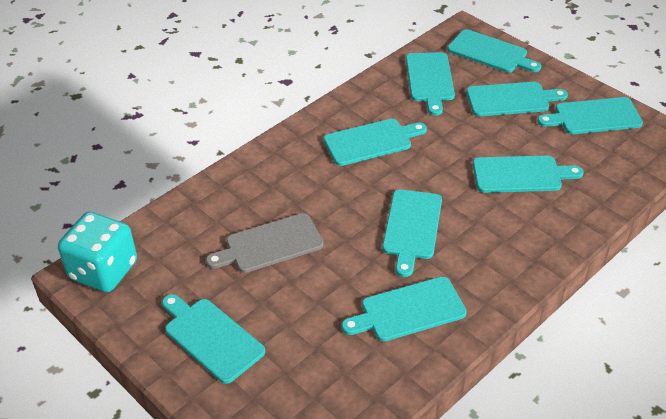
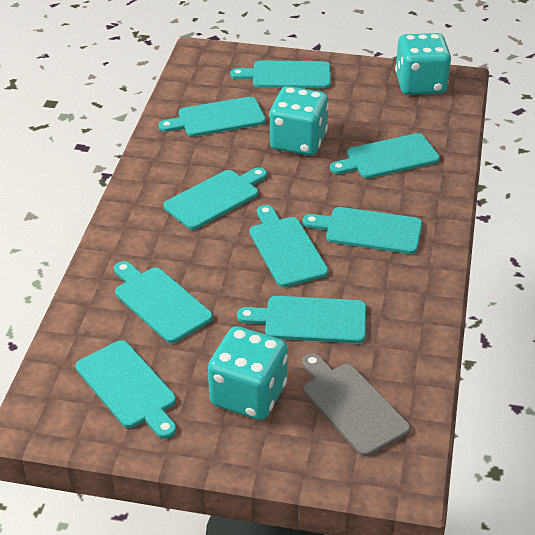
turquoise dice: 1 -> 3

